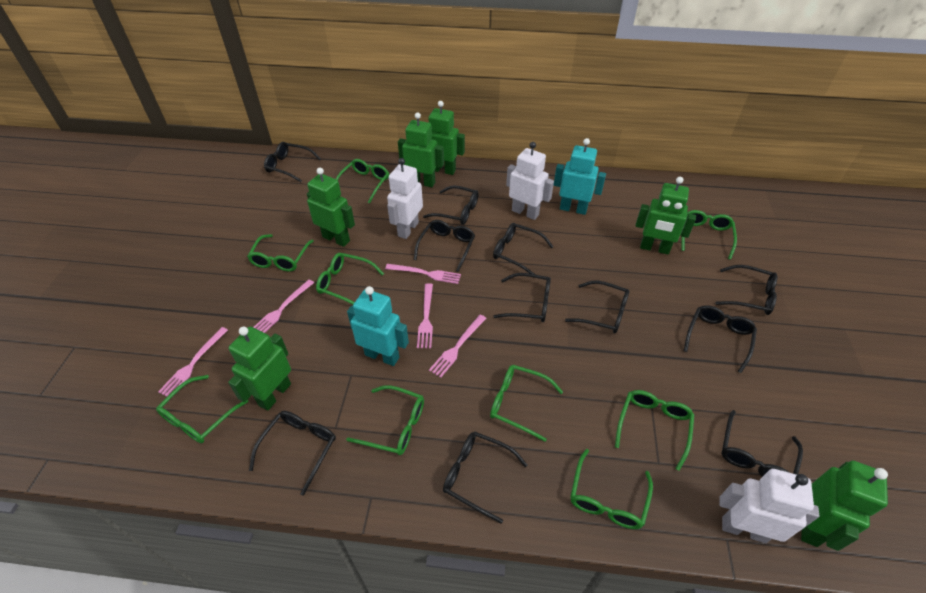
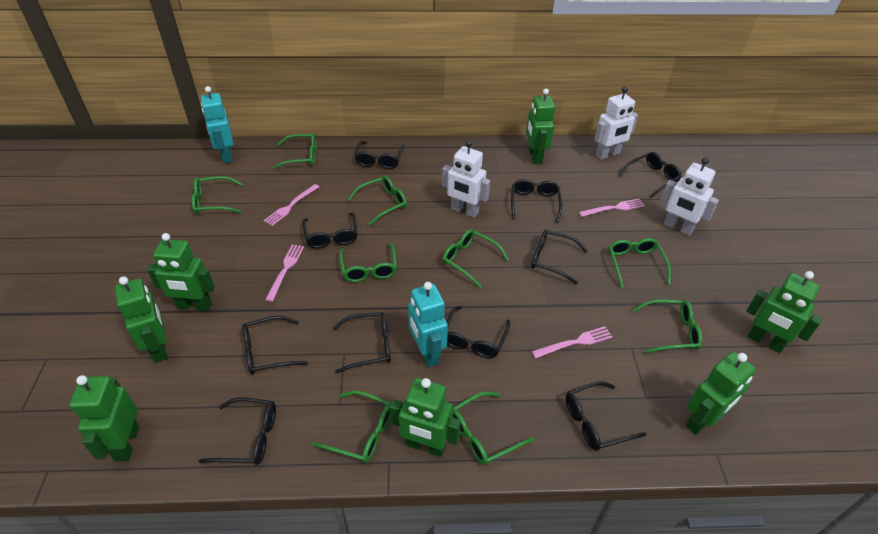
black glasses: 11 -> 10
green robot: 6 -> 7
pink fork: 5 -> 4

